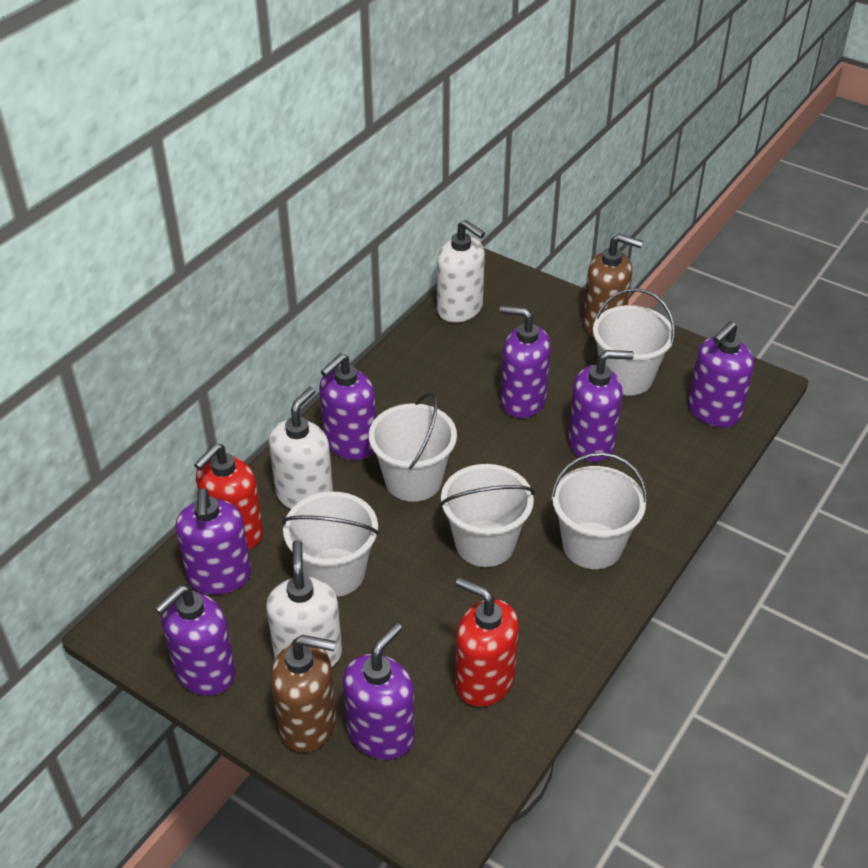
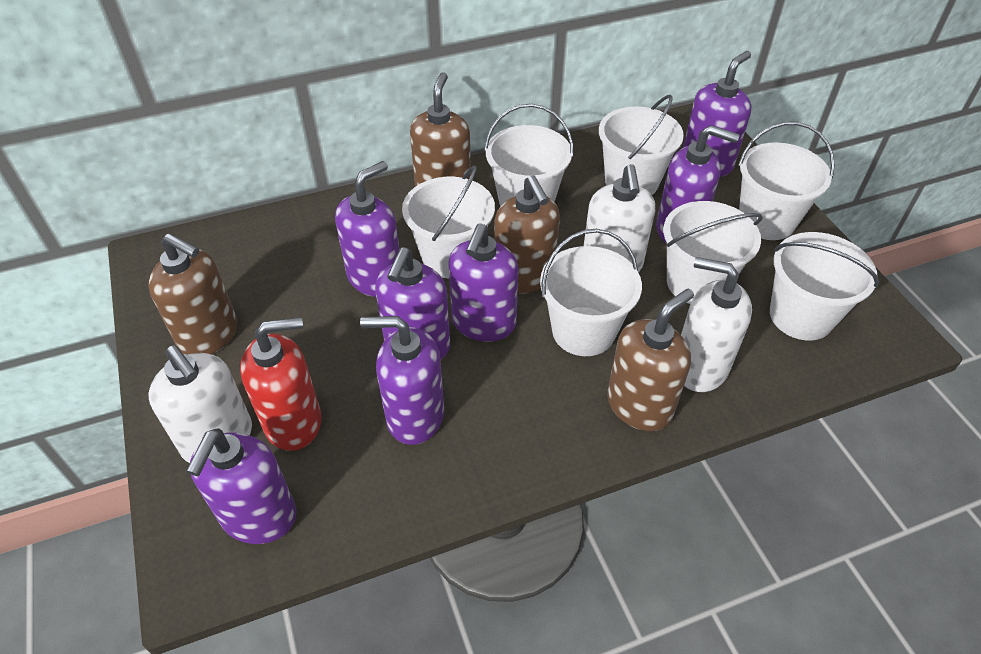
brown soap dispenser: 2 -> 4
red soap dispenser: 2 -> 1
white bucket: 5 -> 7

